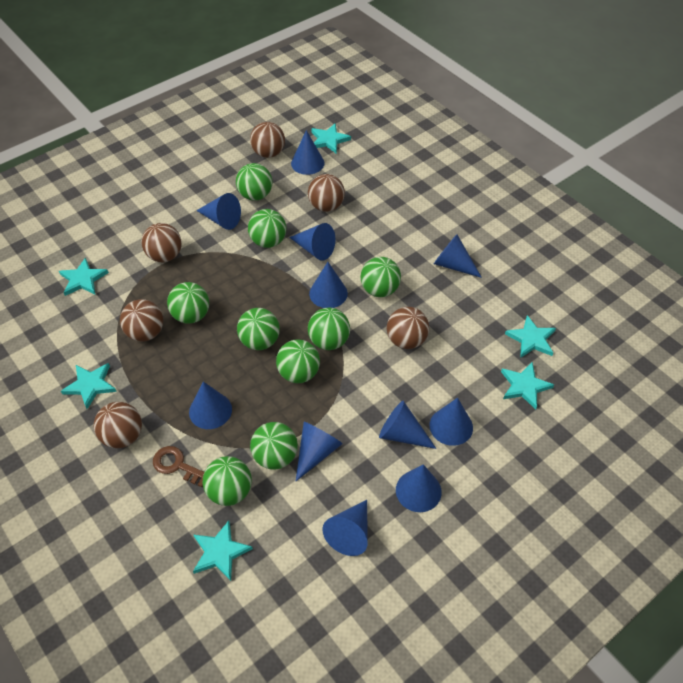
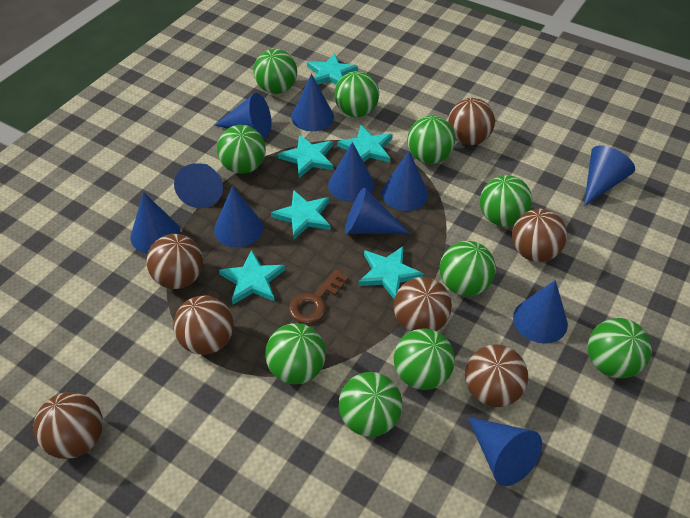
brown ball: 6 -> 7
green ball: 9 -> 10

